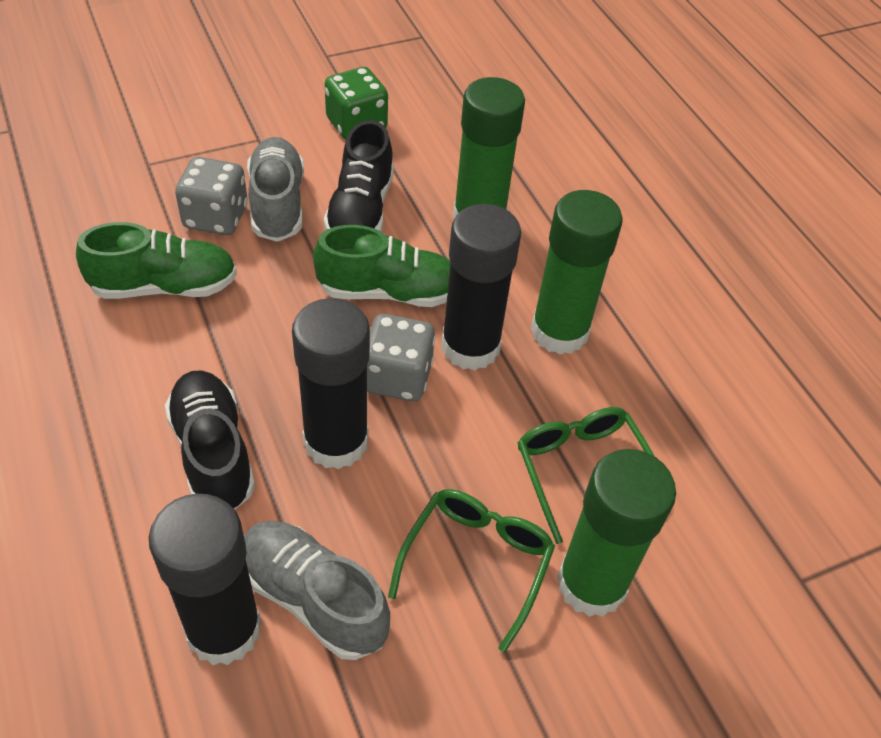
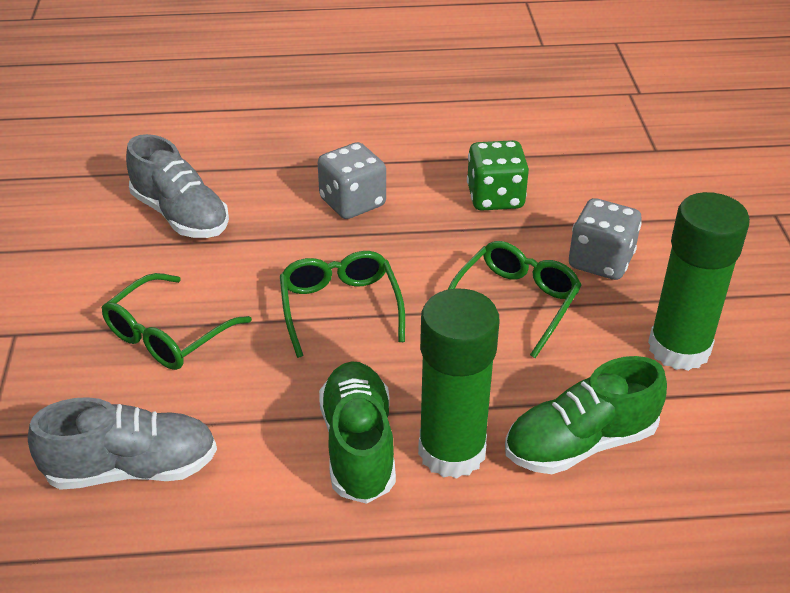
black glue stick: 3 -> 0
black shoe: 2 -> 0
green glasses: 2 -> 3
green glue stick: 3 -> 2

